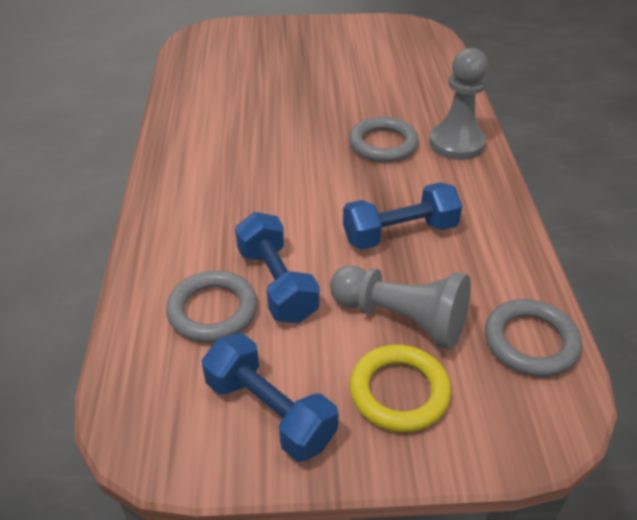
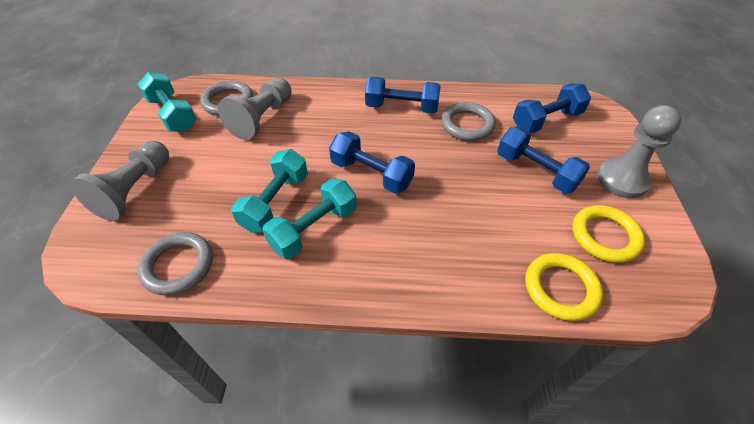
blue dumbbell: 3 -> 4
grey pawn: 2 -> 3
turquoise dumbbell: 0 -> 3
yellow ring: 1 -> 2

